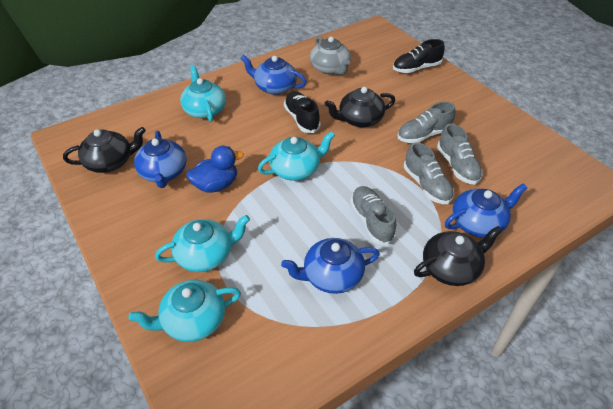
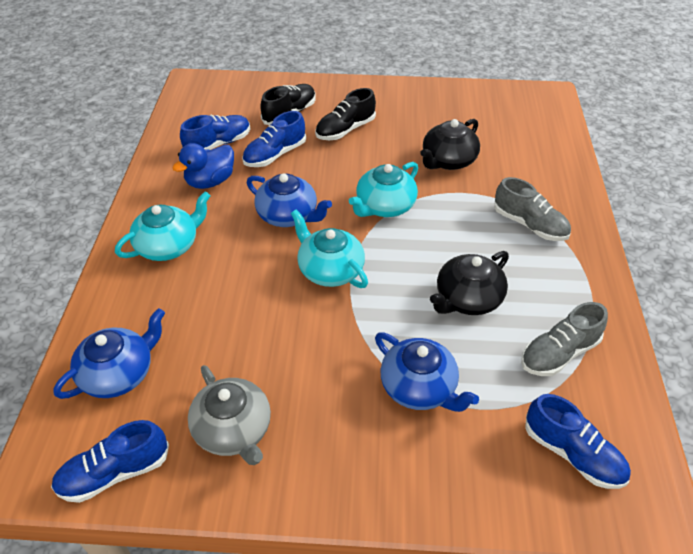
black teapot: 3 -> 2
blue shoe: 0 -> 4
blue teapot: 4 -> 3
grey shoe: 4 -> 2
turquoise teapot: 4 -> 3

